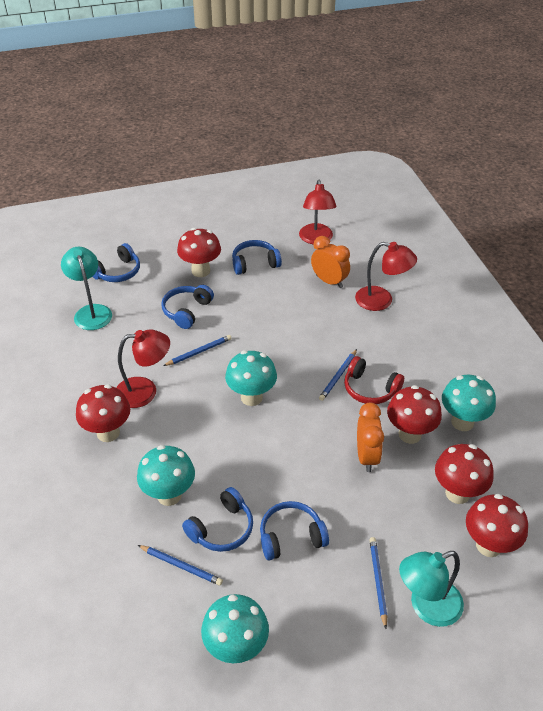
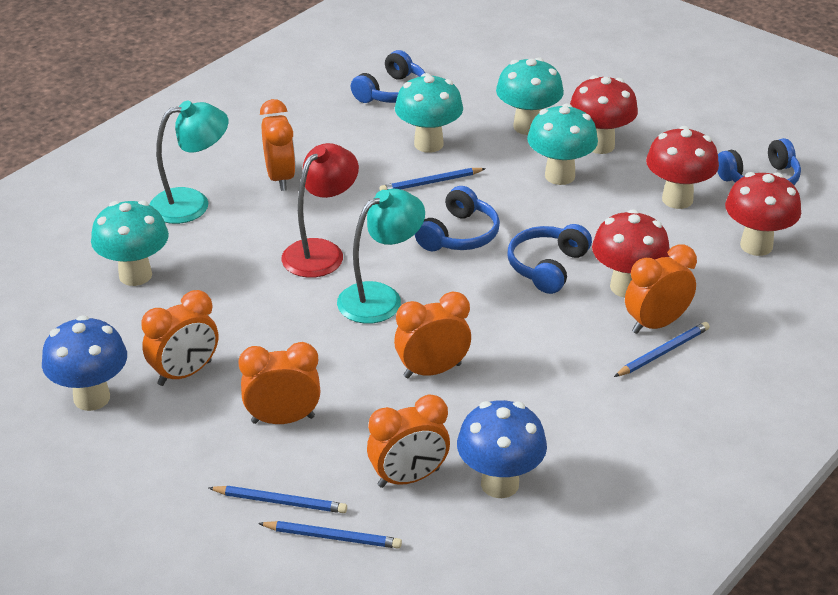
blue headphones: 5 -> 4
blue mushroom: 0 -> 2
orange clock: 2 -> 6
red headphones: 1 -> 0
red lamp: 3 -> 1
red mushroom: 5 -> 4

